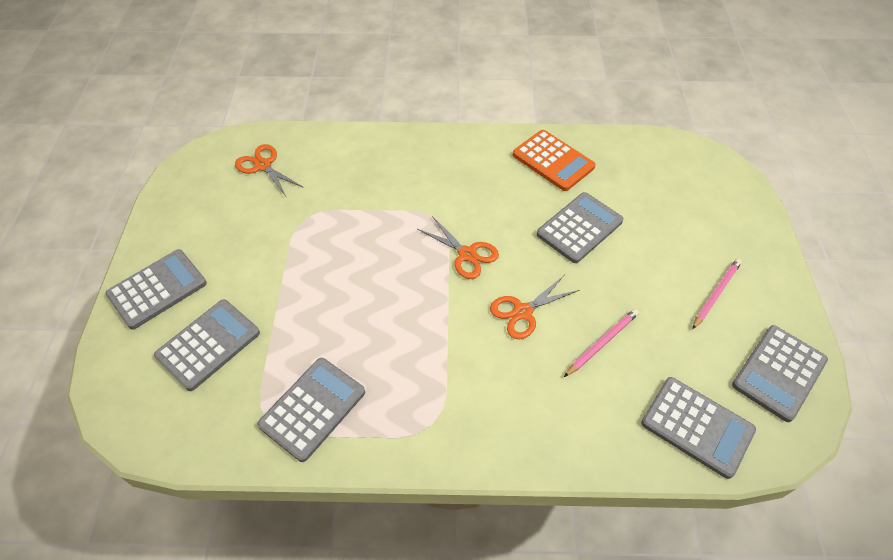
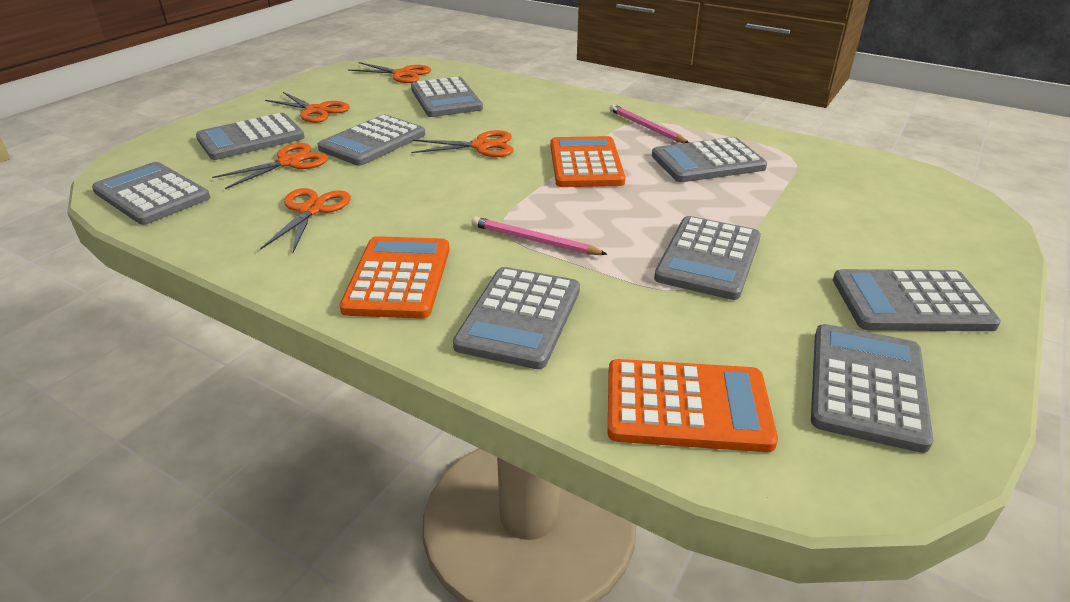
grey calculator: 6 -> 9
orange calculator: 1 -> 3
orange scissors: 3 -> 5

